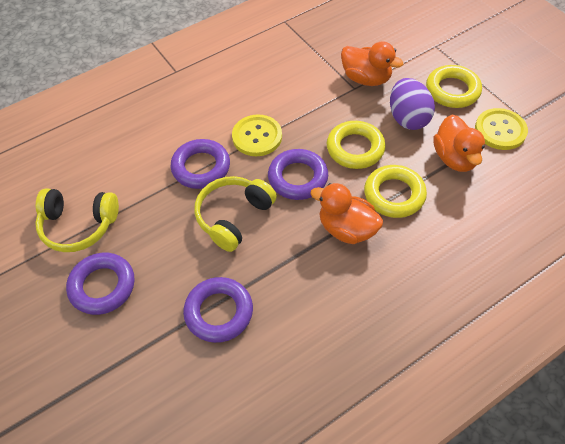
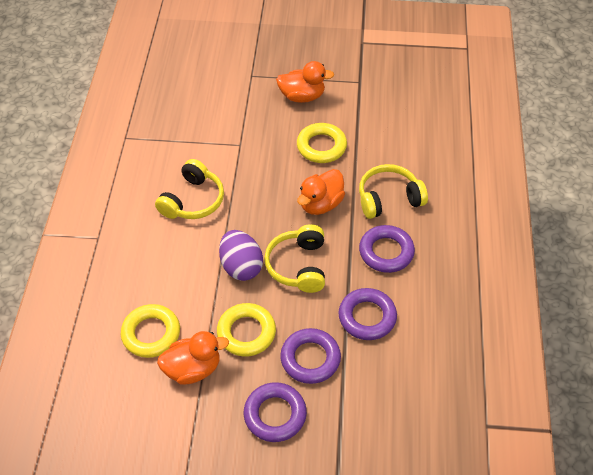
yellow button: 2 -> 0
yellow headphones: 2 -> 3

